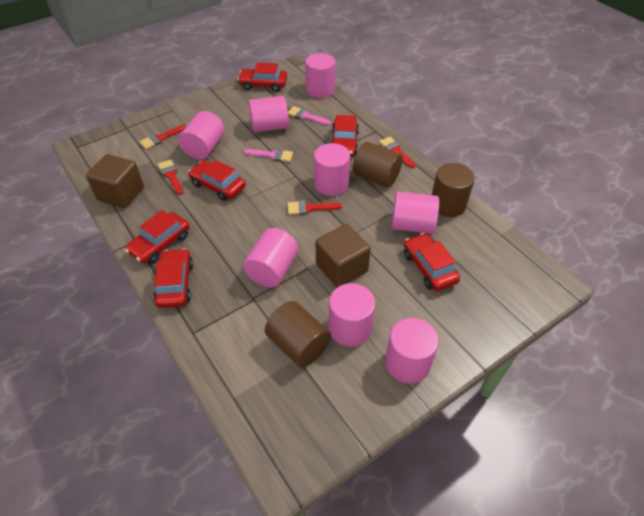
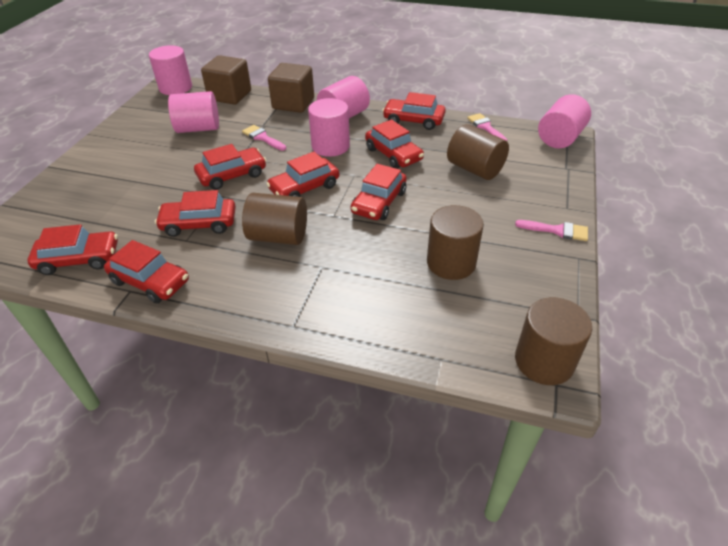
brown cylinder: 3 -> 4
pink brush: 2 -> 3
pink cylinder: 8 -> 5
red brush: 4 -> 0
red car: 6 -> 8

